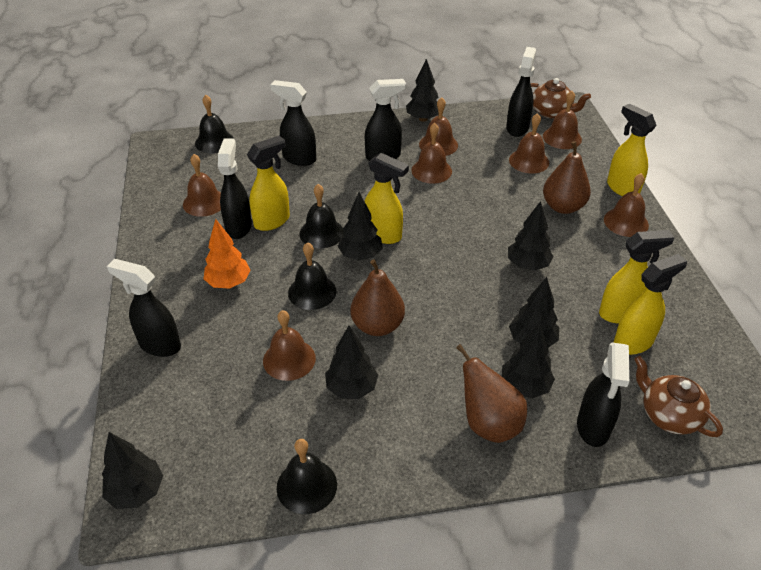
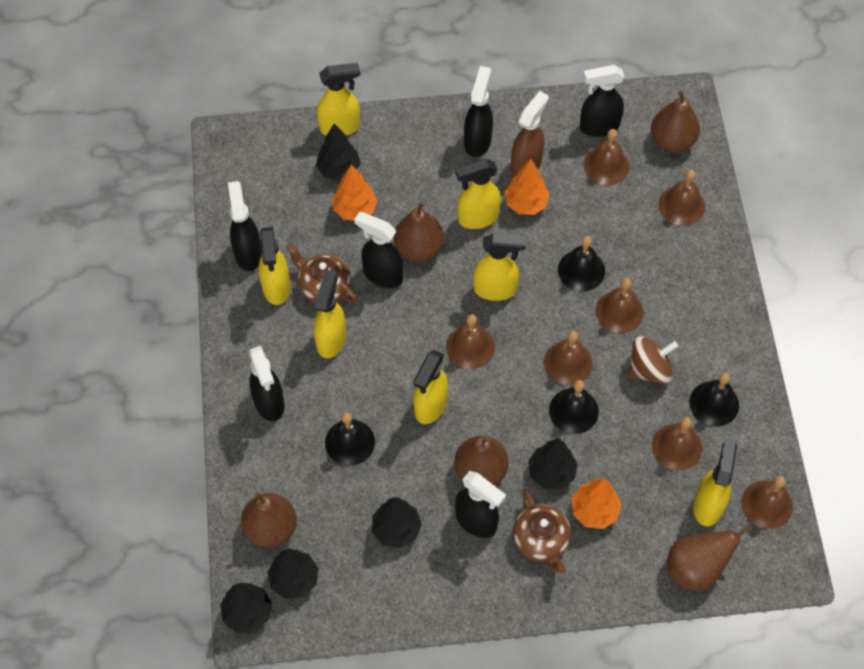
black tree: 7 -> 5
brown pear: 3 -> 5
brown spinning top: 0 -> 1
brown spray bottle: 0 -> 1
orange tree: 1 -> 3
yellow spray bottle: 5 -> 7

